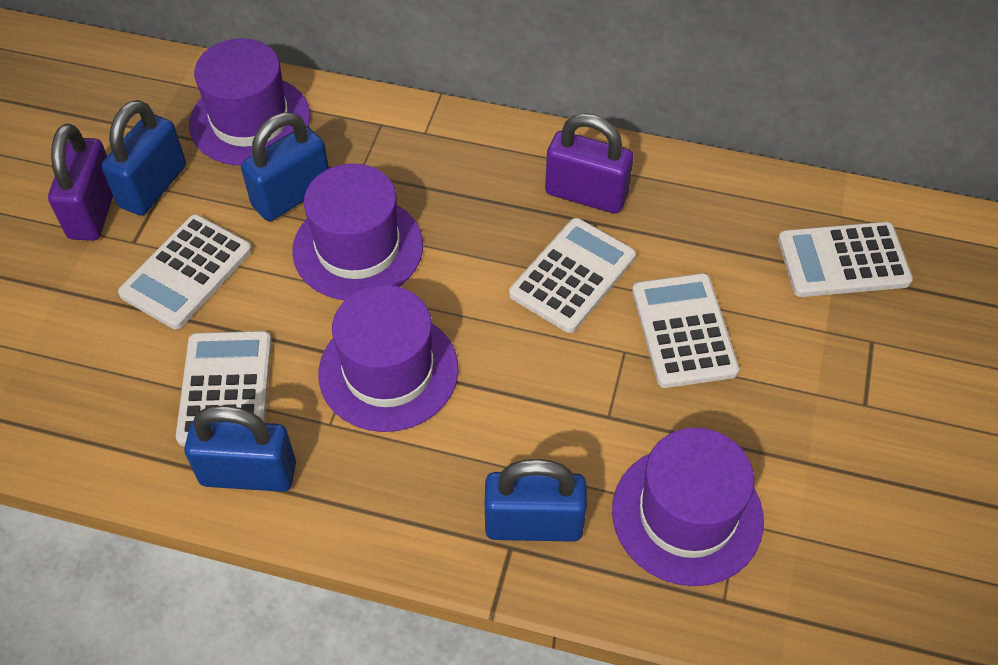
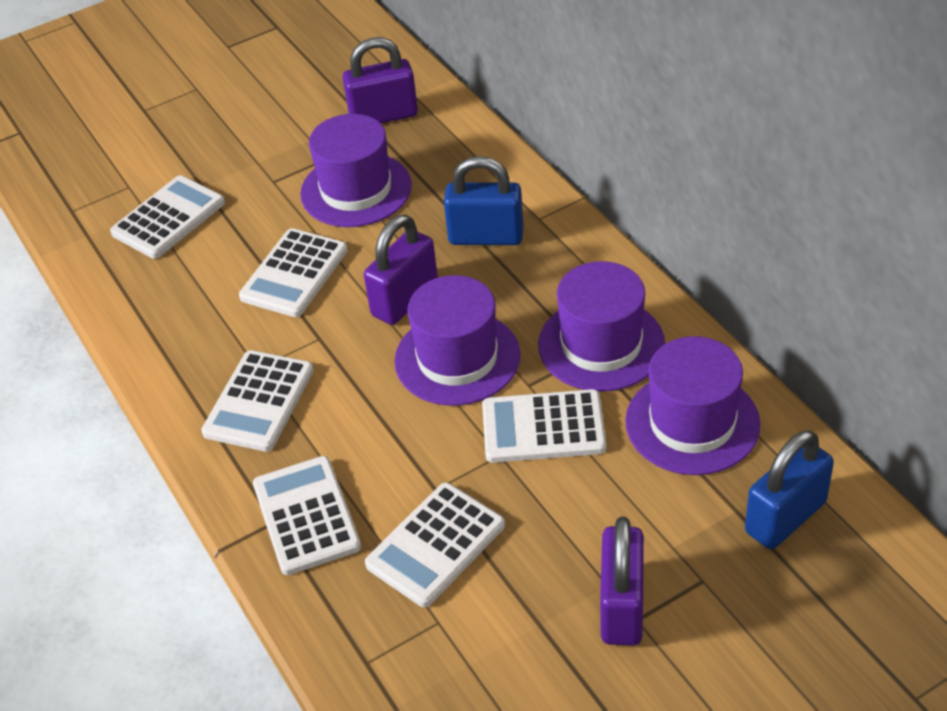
blue padlock: 4 -> 2
purple padlock: 2 -> 3
white calculator: 5 -> 6

